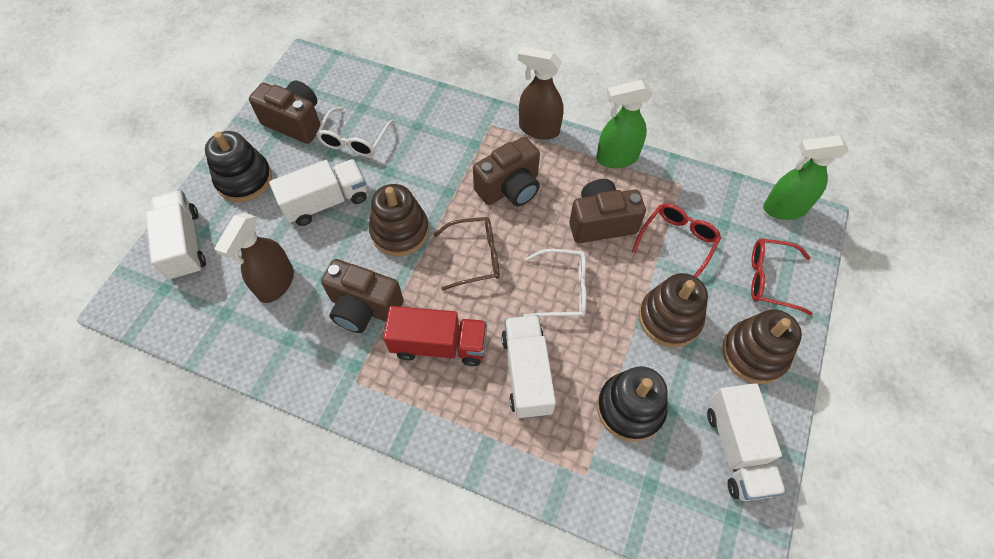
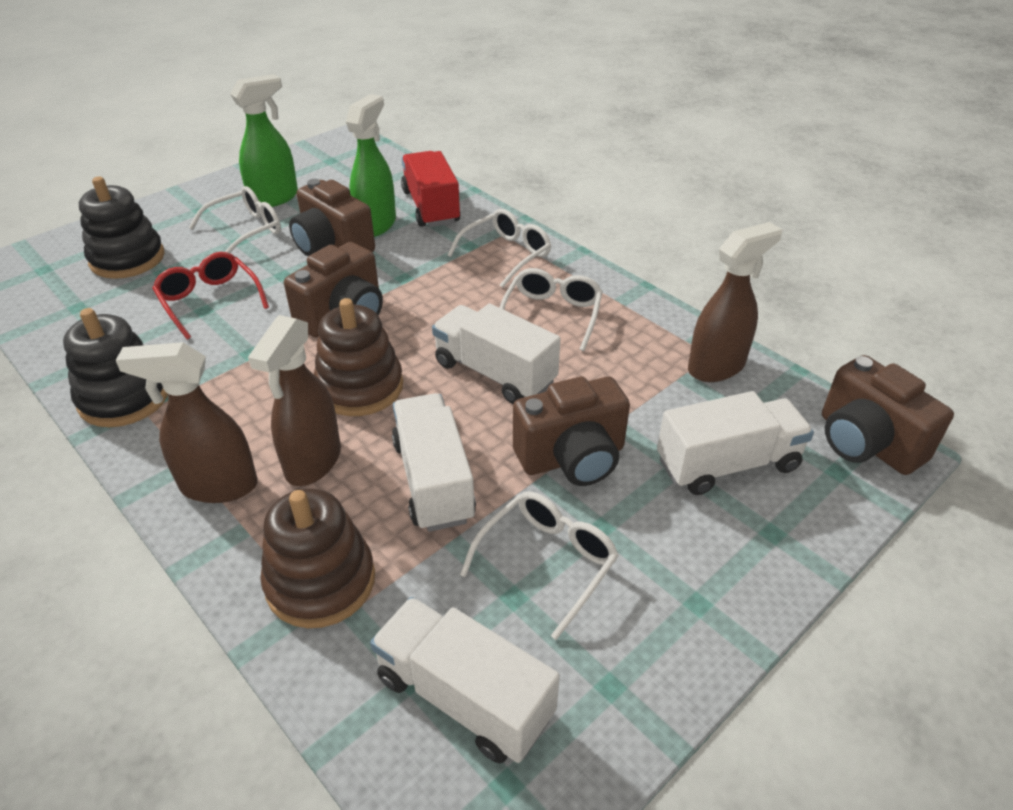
brown glasses: 1 -> 0
brown spray bottle: 2 -> 3
brown stacking toy: 3 -> 2
red glasses: 2 -> 1
white glasses: 2 -> 4

